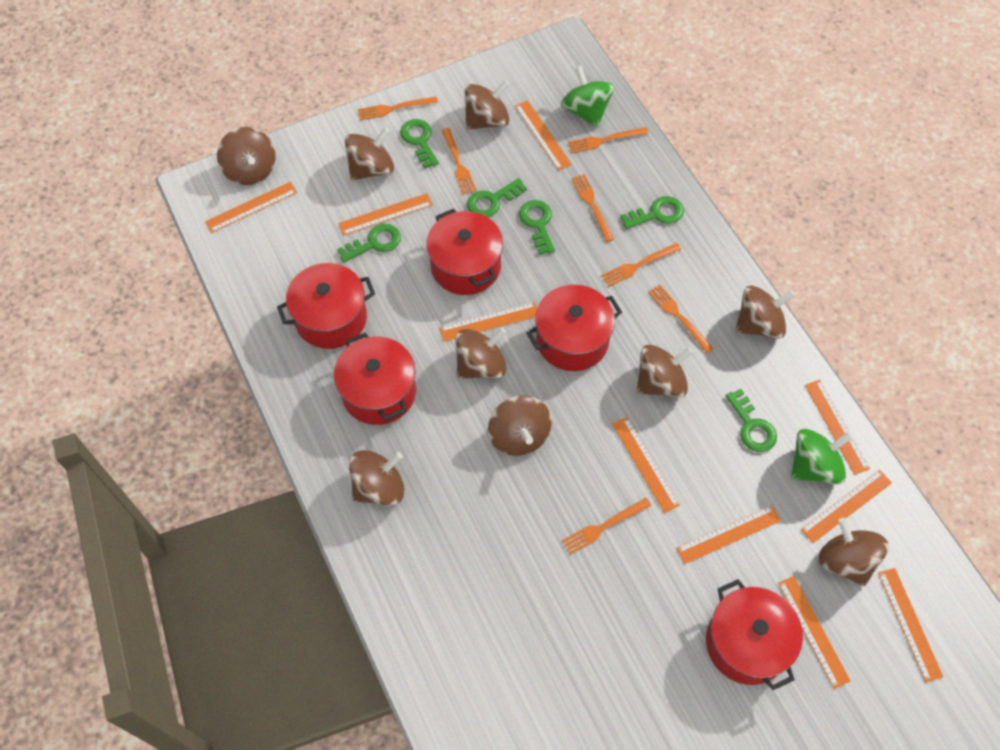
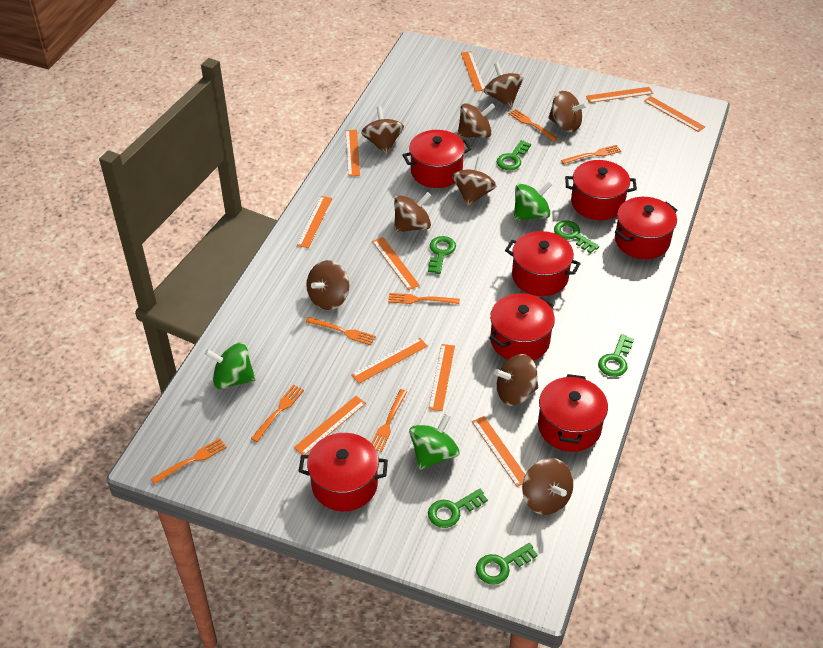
green spinning top: 2 -> 3
red pot: 5 -> 7

